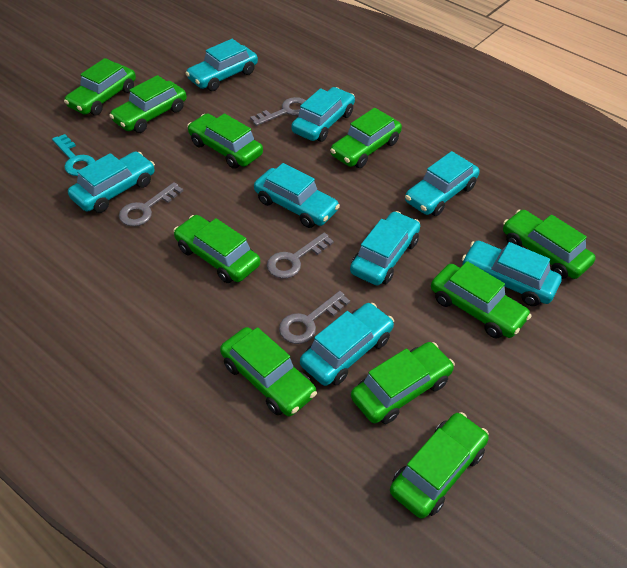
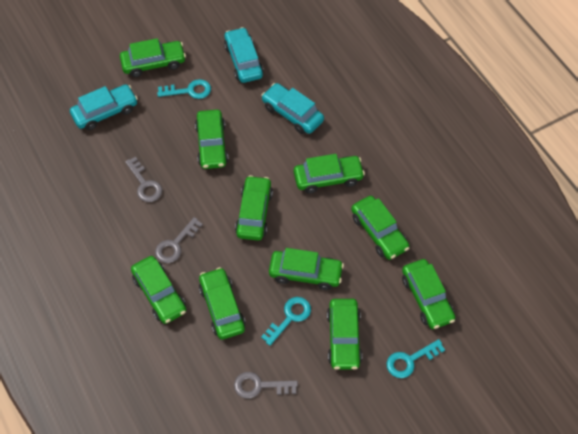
grey key: 4 -> 3
turquoise car: 8 -> 3
turquoise key: 1 -> 3

